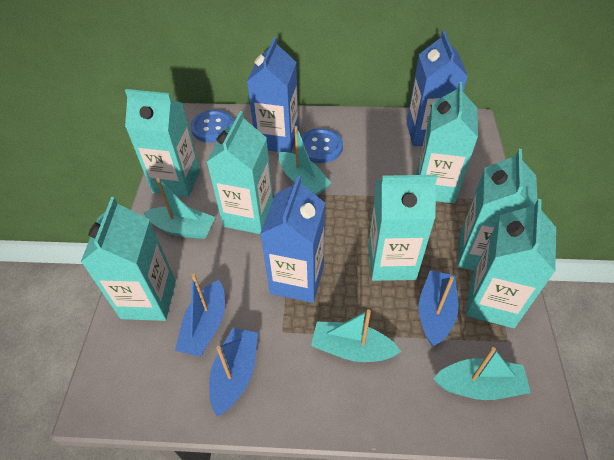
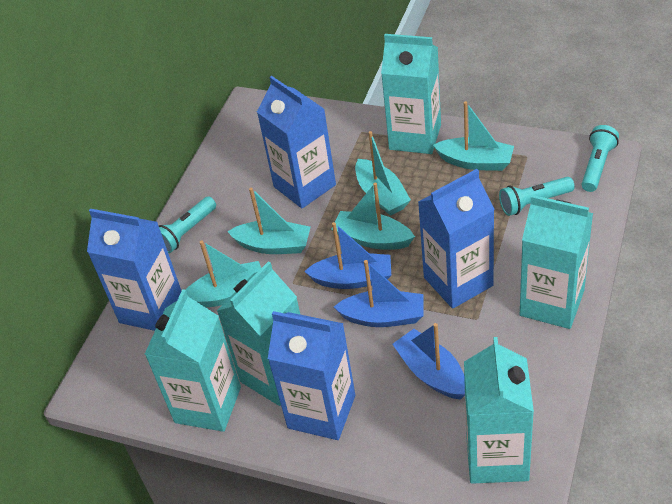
blue button: 2 -> 0
blue carton: 3 -> 4
turquoise boat: 4 -> 5
turquoise carton: 7 -> 5
turquoise flashlight: 0 -> 3

